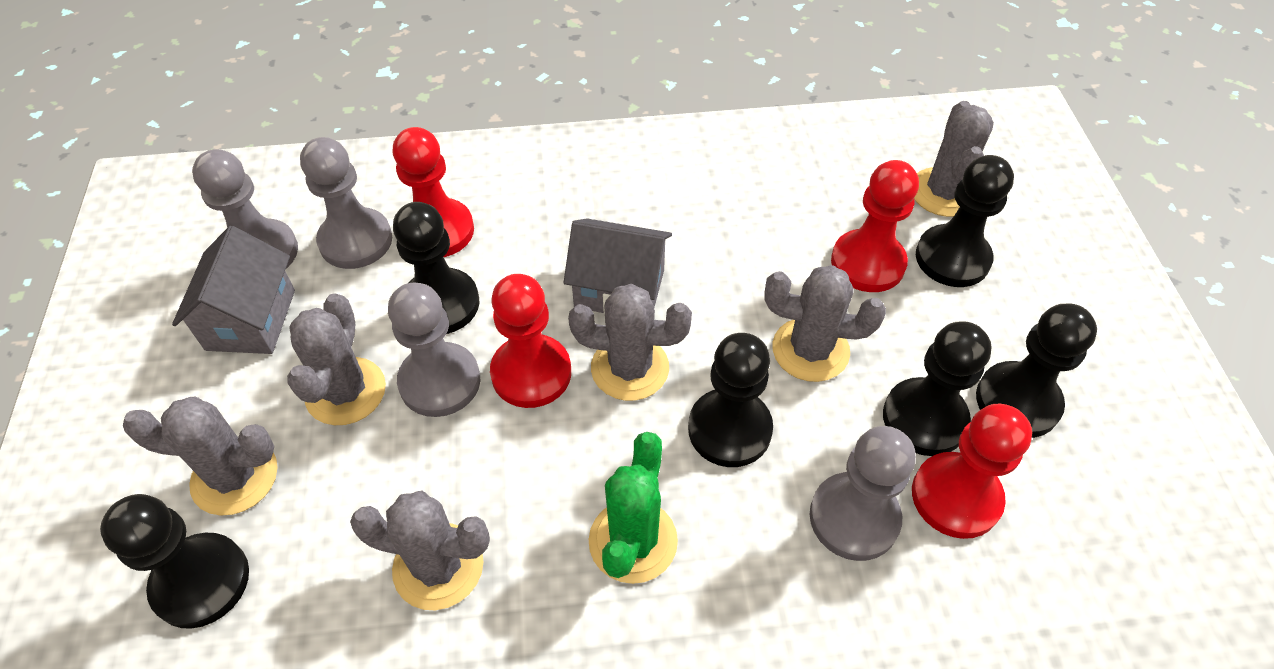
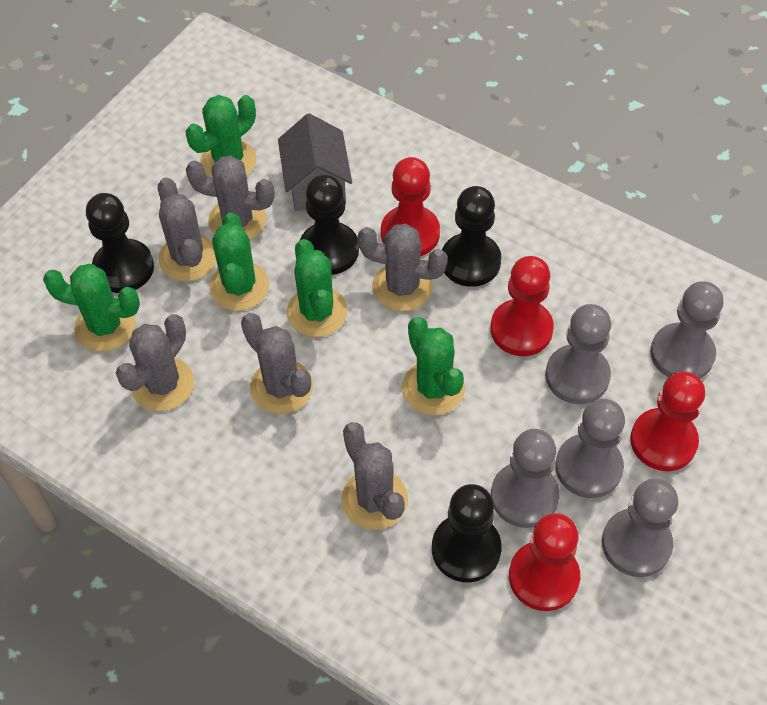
black pawn: 6 -> 4
green cactus: 1 -> 5
grey house: 2 -> 1
grey pawn: 4 -> 5

